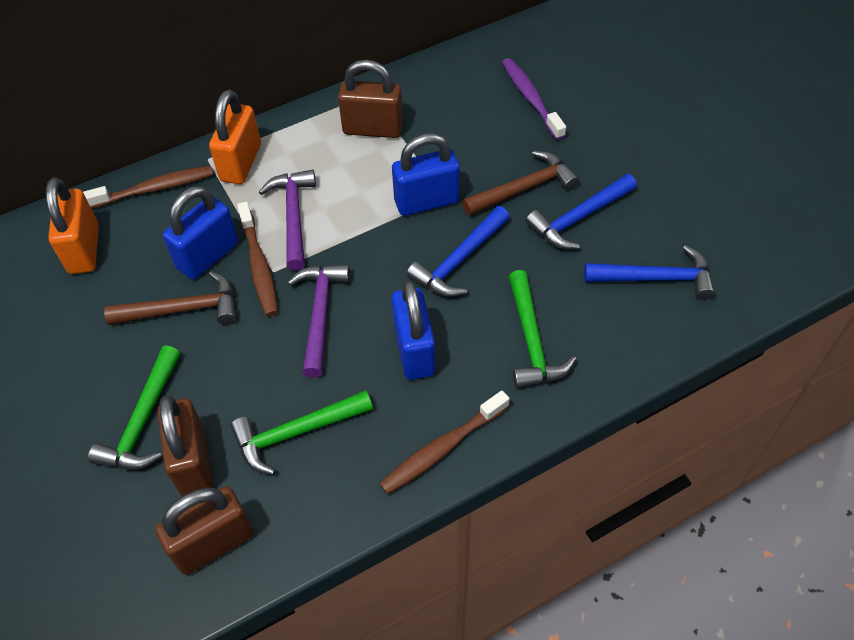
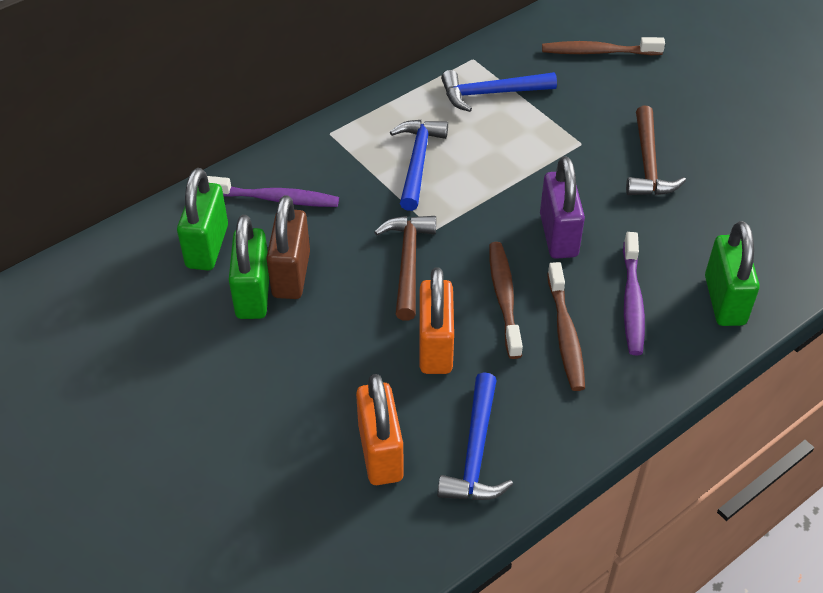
blue padlock: 3 -> 0
brown padlock: 3 -> 1
green hammer: 3 -> 0
green padlock: 0 -> 3
purple hammer: 2 -> 0
purple padlock: 0 -> 1
purple toothbrush: 1 -> 2

